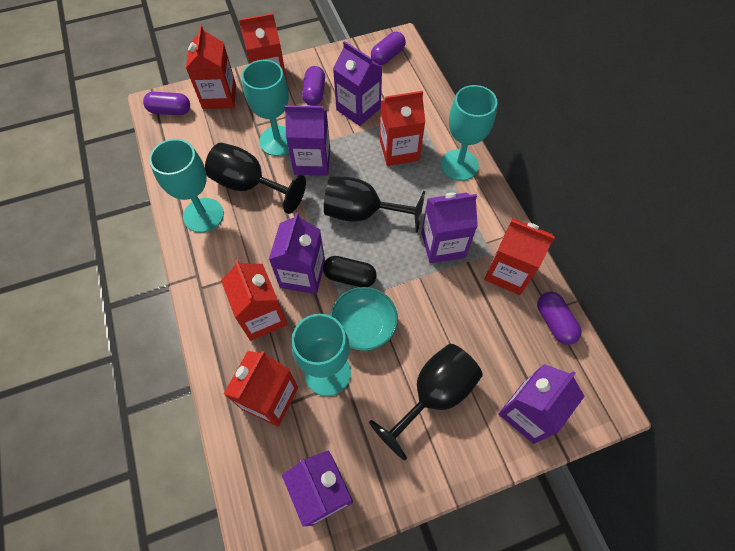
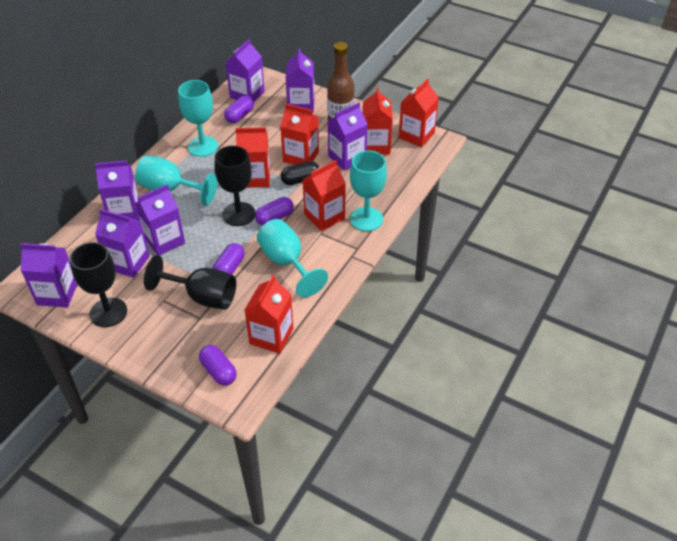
brown bottle: 0 -> 1
purple carton: 6 -> 7
turquoise bowl: 1 -> 0

